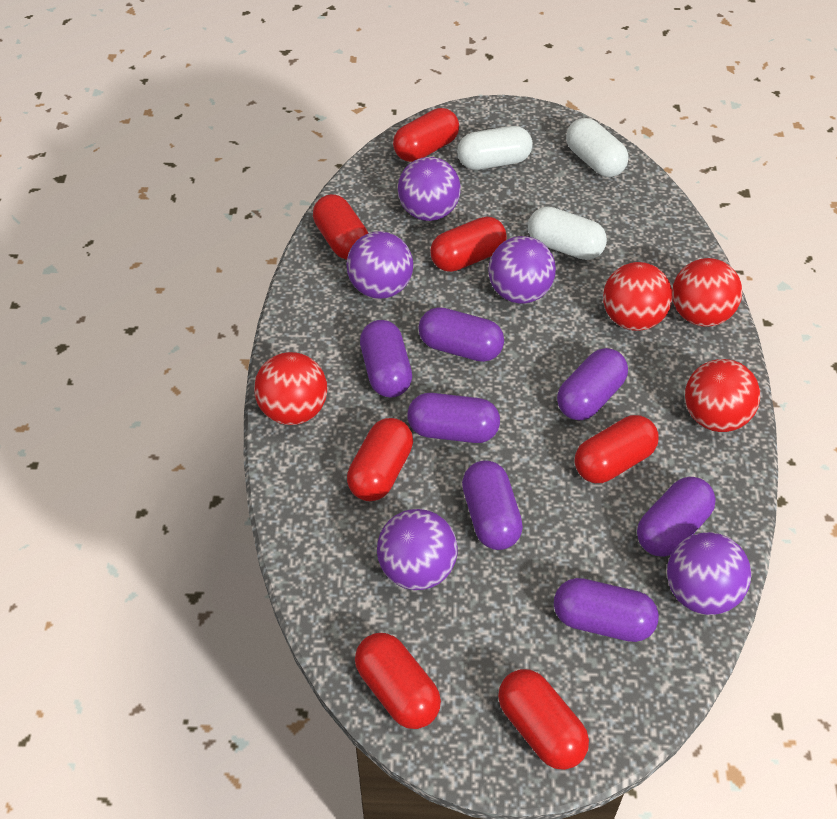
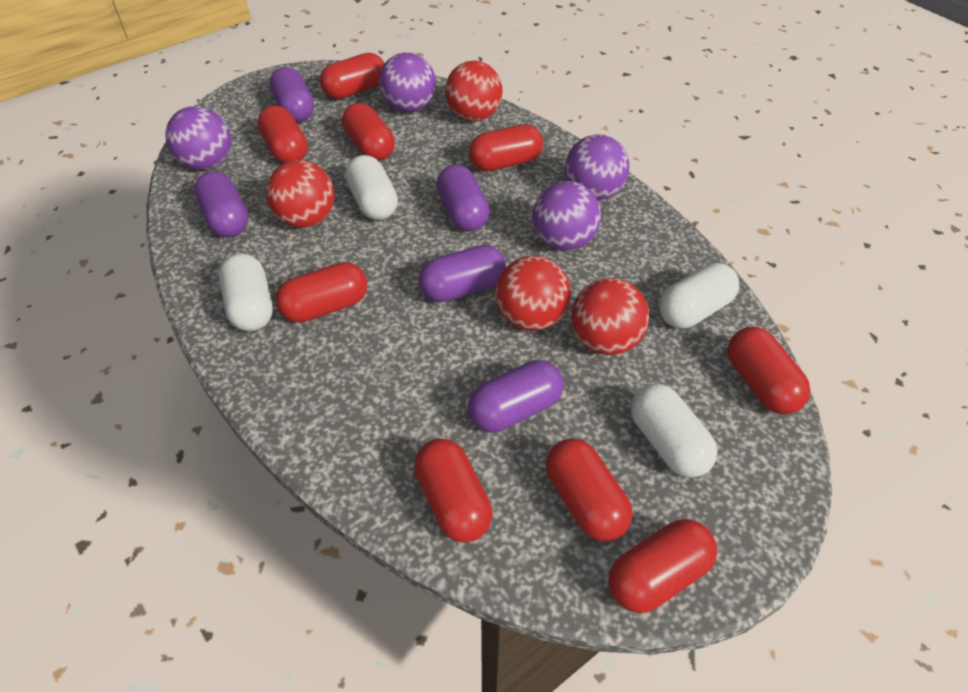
purple ball: 5 -> 4
purple capsule: 7 -> 5
red capsule: 7 -> 9
white capsule: 3 -> 4

